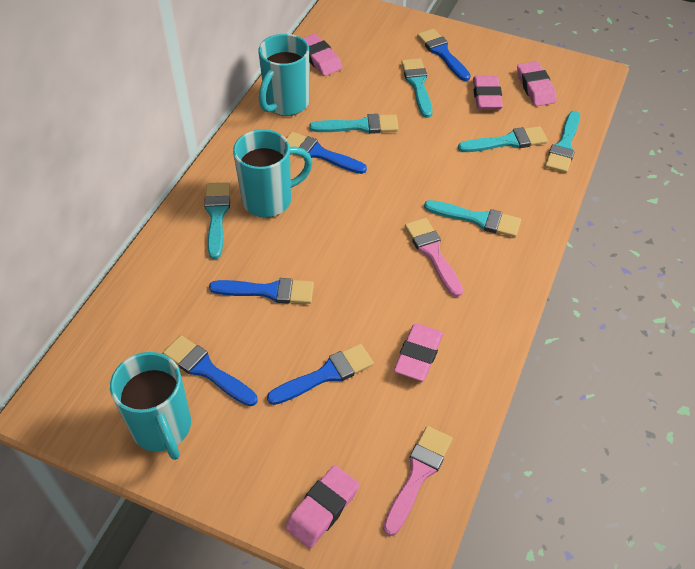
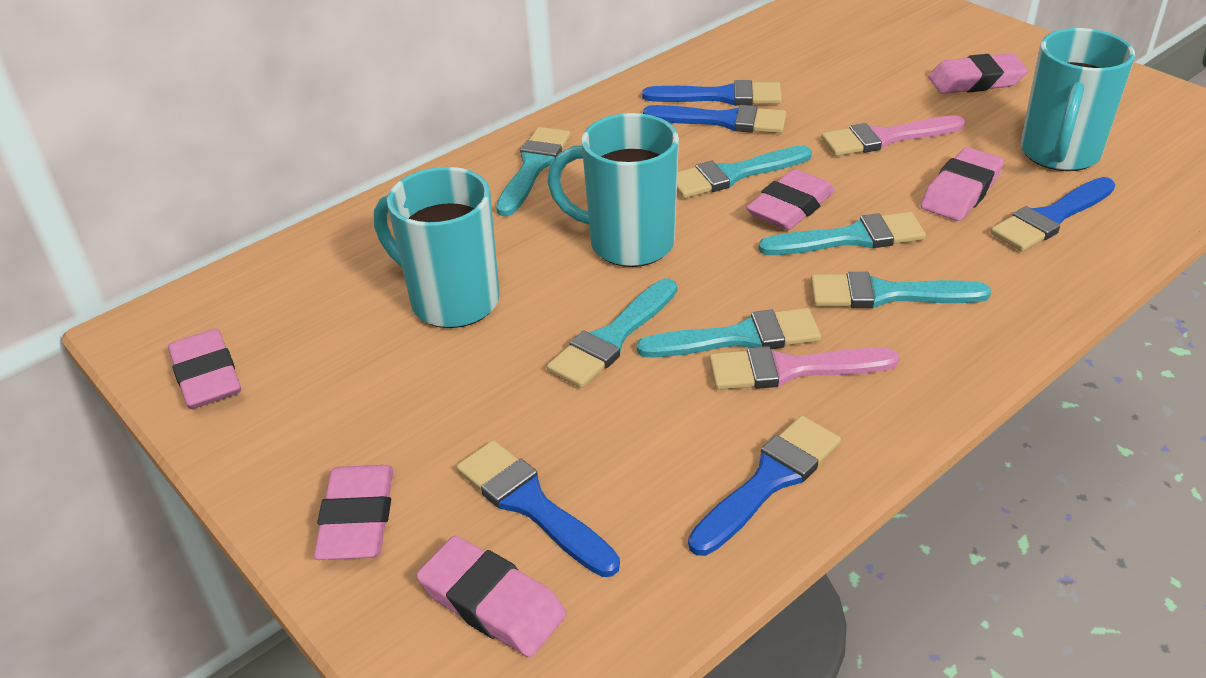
pink eraser: 5 -> 6

